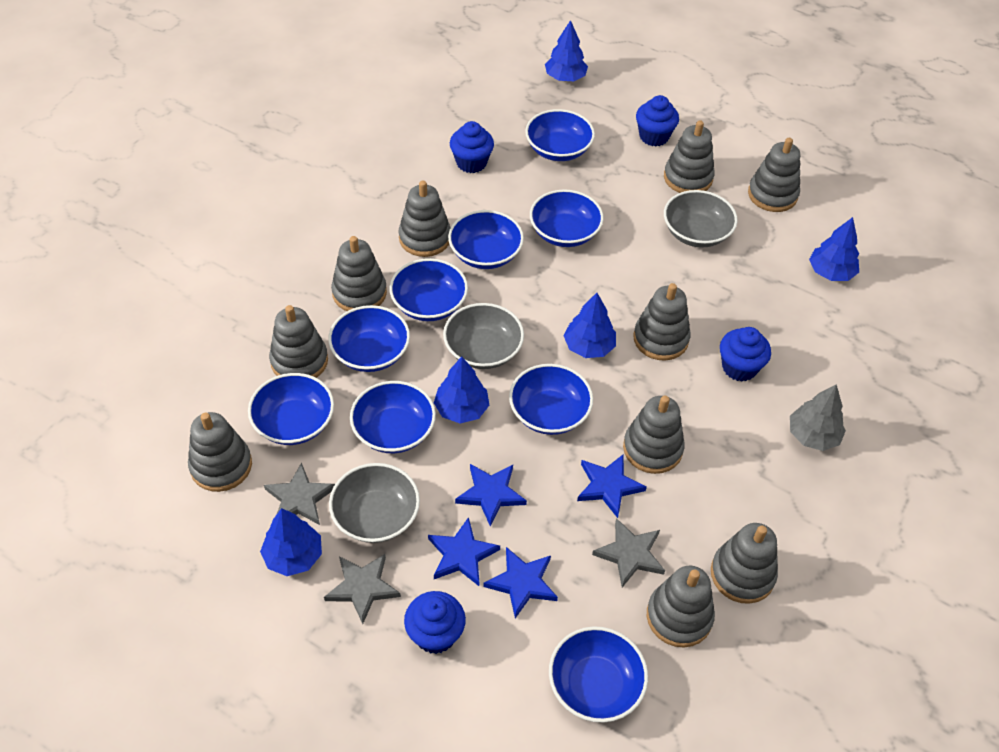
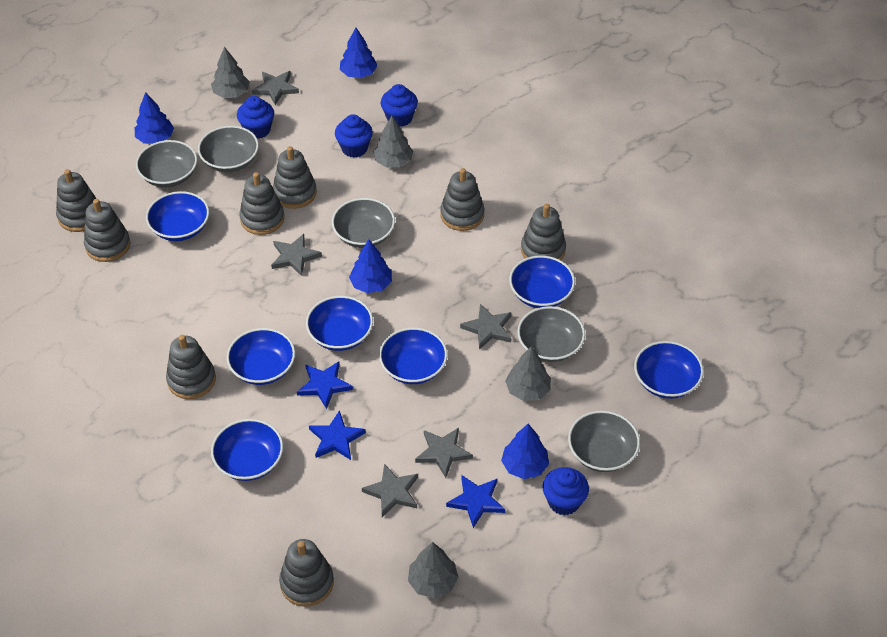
blue bowl: 9 -> 7
blue star: 4 -> 3
blue tree: 5 -> 4
grey bowl: 3 -> 5
grey stacking toy: 10 -> 8
grey star: 3 -> 5
grey tree: 1 -> 4

